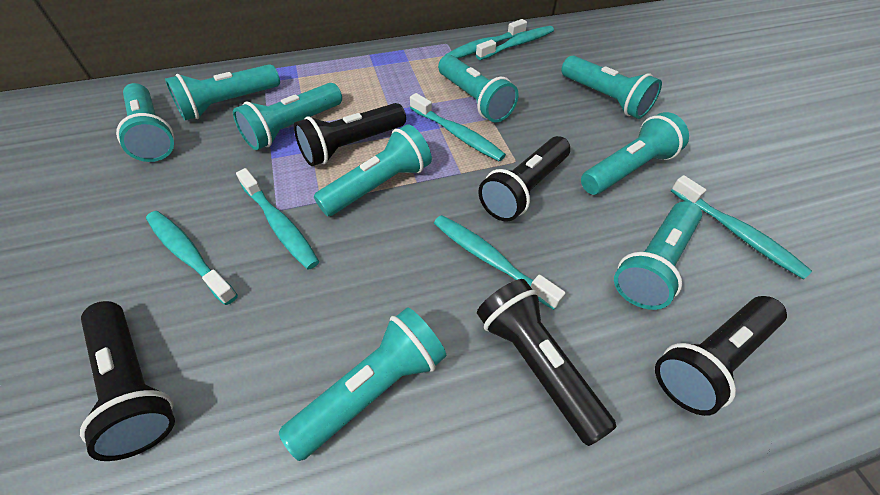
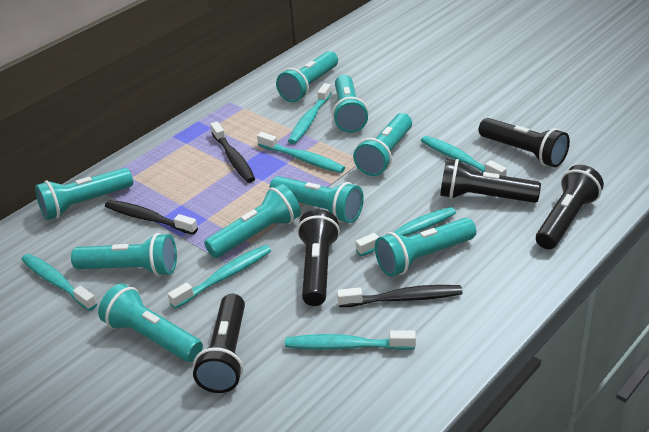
black toothbrush: 0 -> 3

